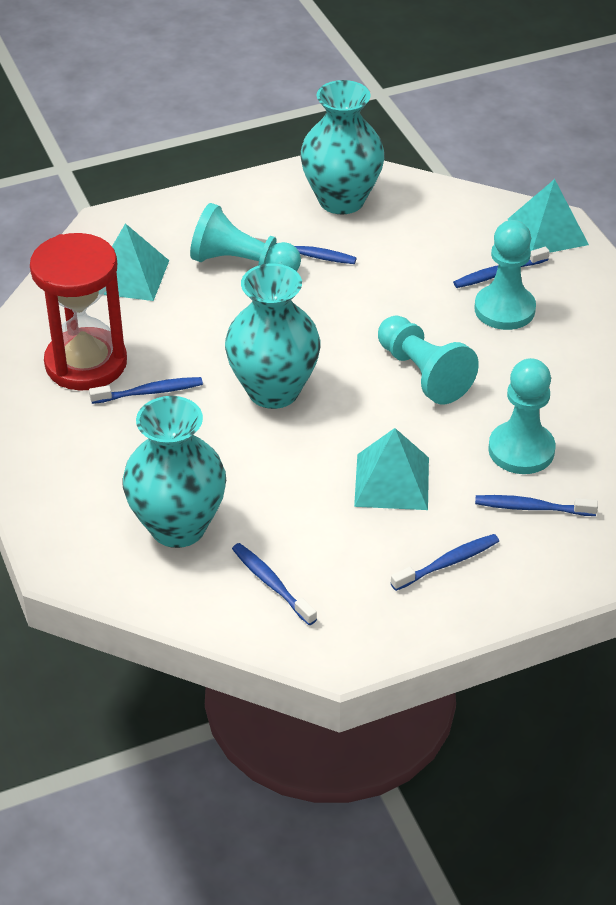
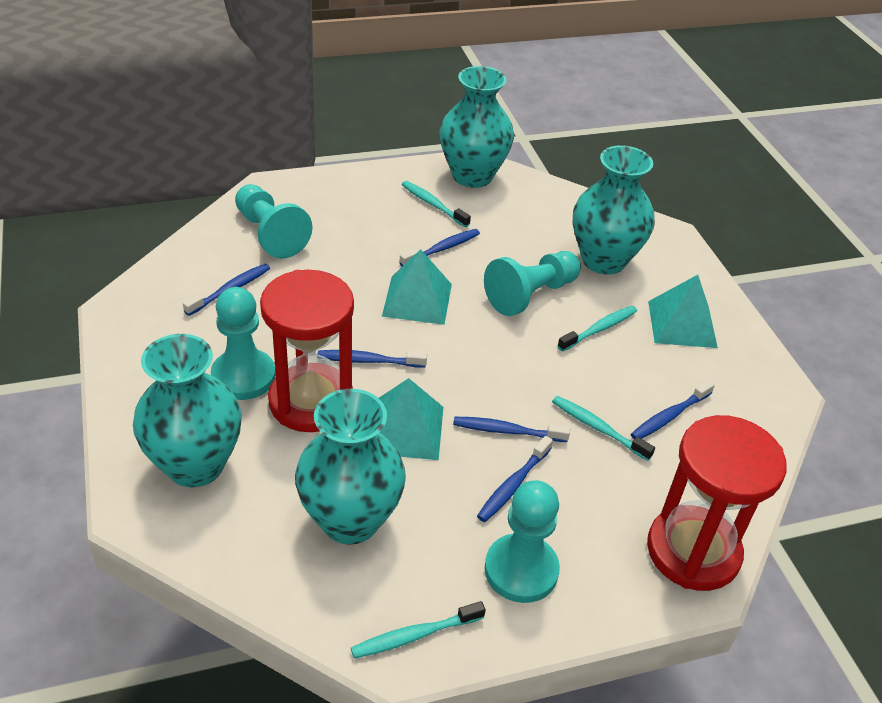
red hourglass: 1 -> 2
turquoise toothbrush: 0 -> 4
turquoise vase: 3 -> 4

